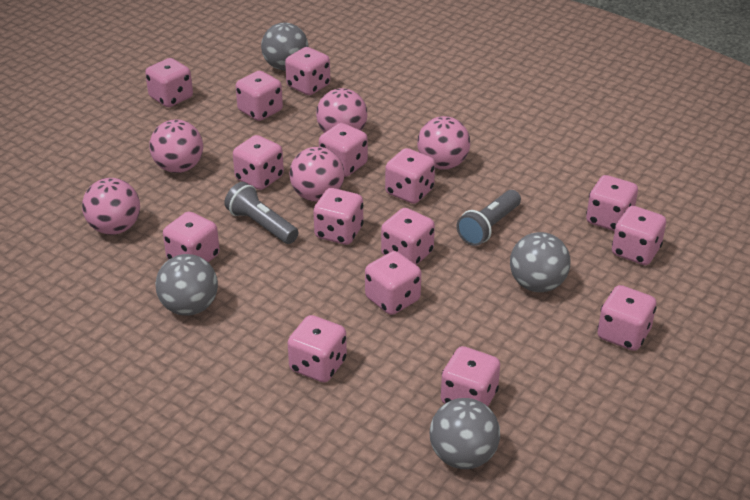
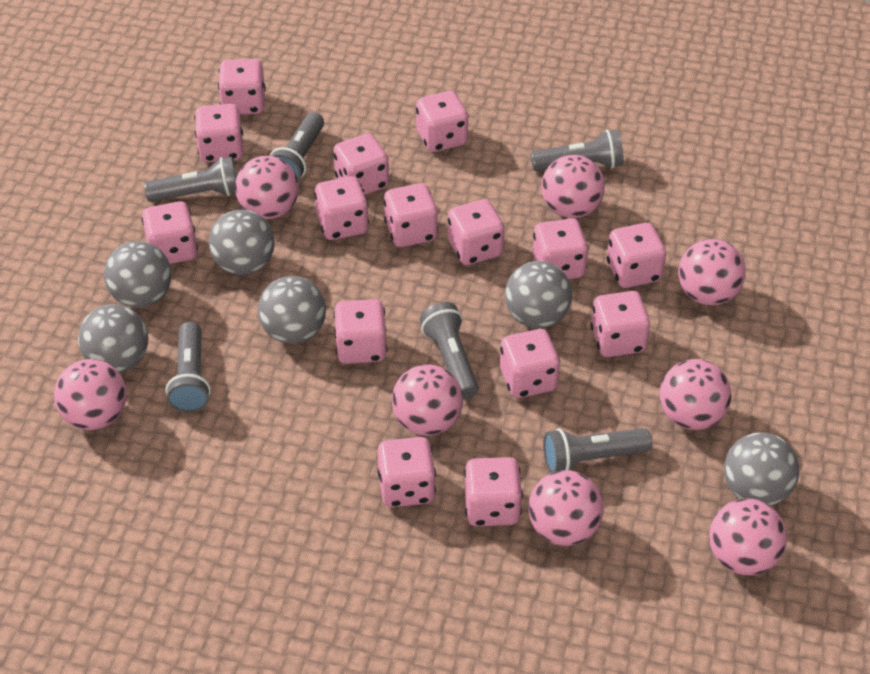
grey ball: 4 -> 6
grey flashlight: 2 -> 6
pink ball: 5 -> 8

